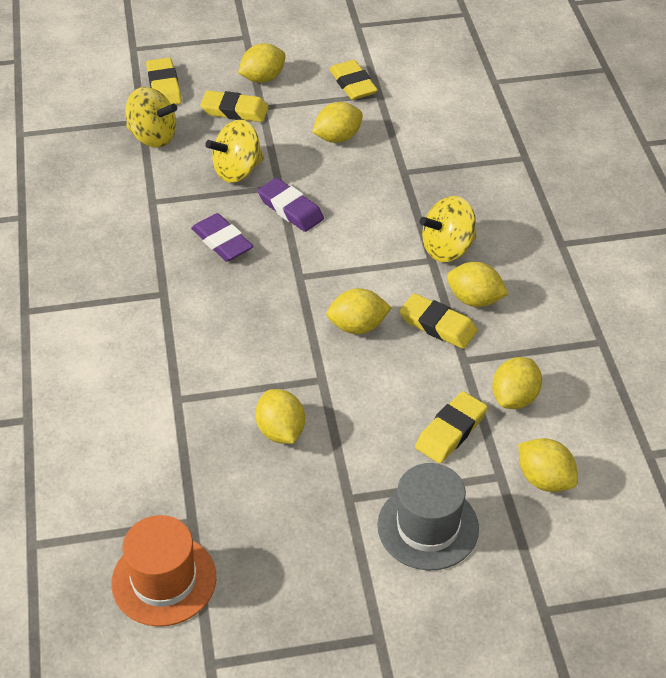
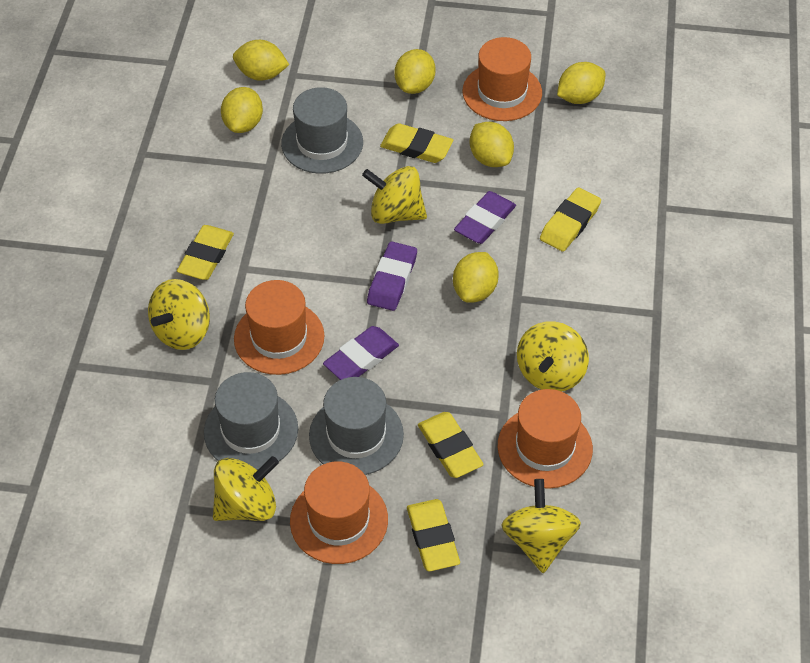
grey hat: 1 -> 3
orange hat: 1 -> 4
purple eraser: 2 -> 3
yellow lemon: 7 -> 6
yellow spinning top: 3 -> 5

